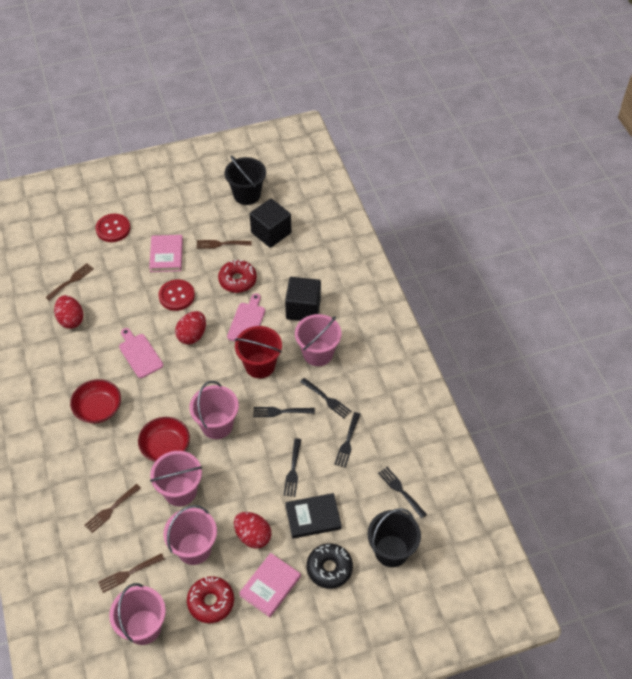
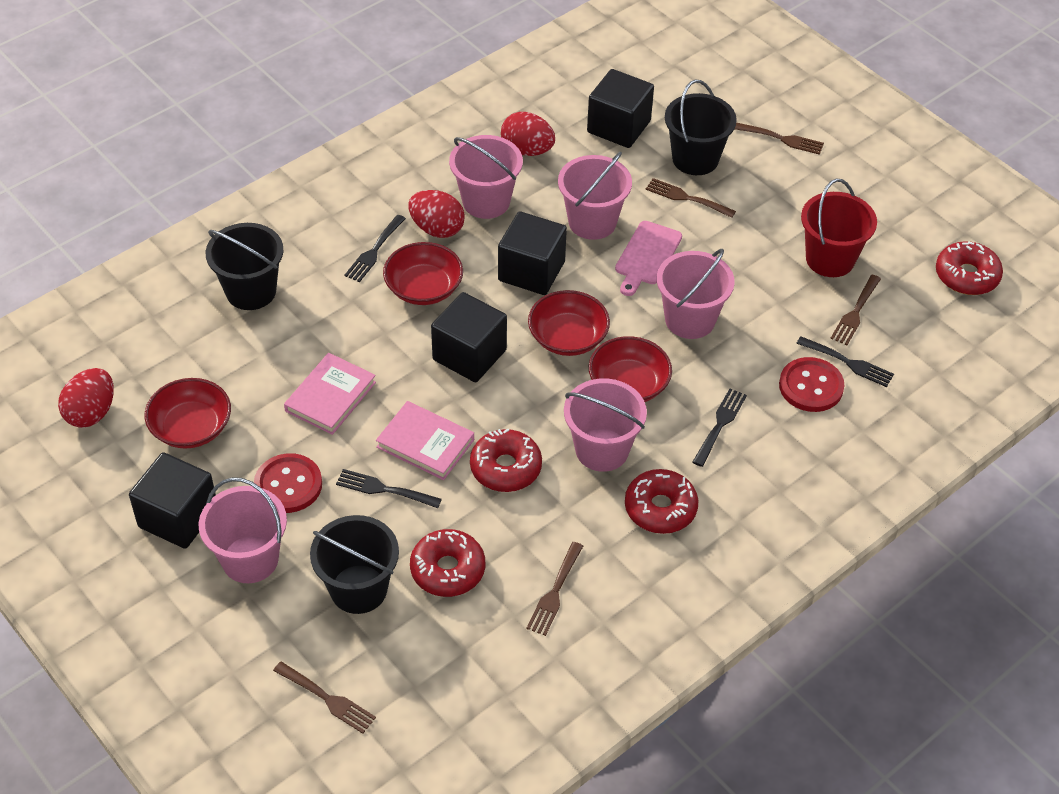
black book: 1 -> 0
black bucket: 2 -> 3
black cube: 2 -> 4
black donut: 1 -> 0
black fork: 5 -> 4
brown fork: 4 -> 5
pink cutting board: 2 -> 1
red bowl: 2 -> 4
red donut: 2 -> 4

